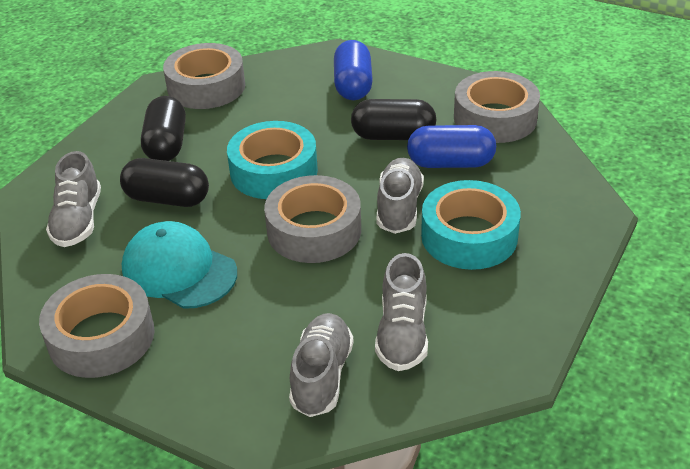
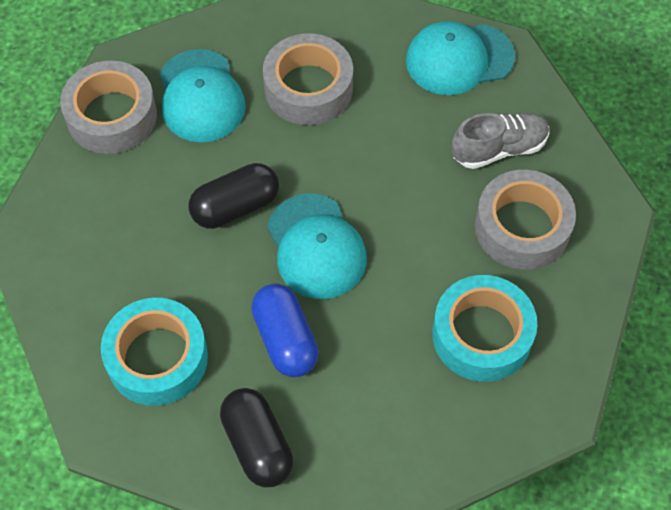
black capsule: 3 -> 2
blue capsule: 2 -> 1
grey shoe: 4 -> 1
grey tape: 4 -> 3
turquoise cap: 1 -> 3

